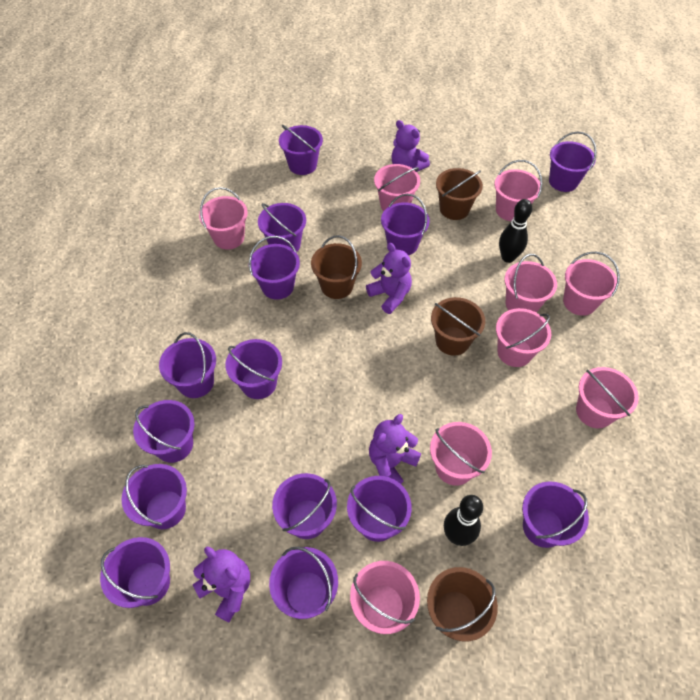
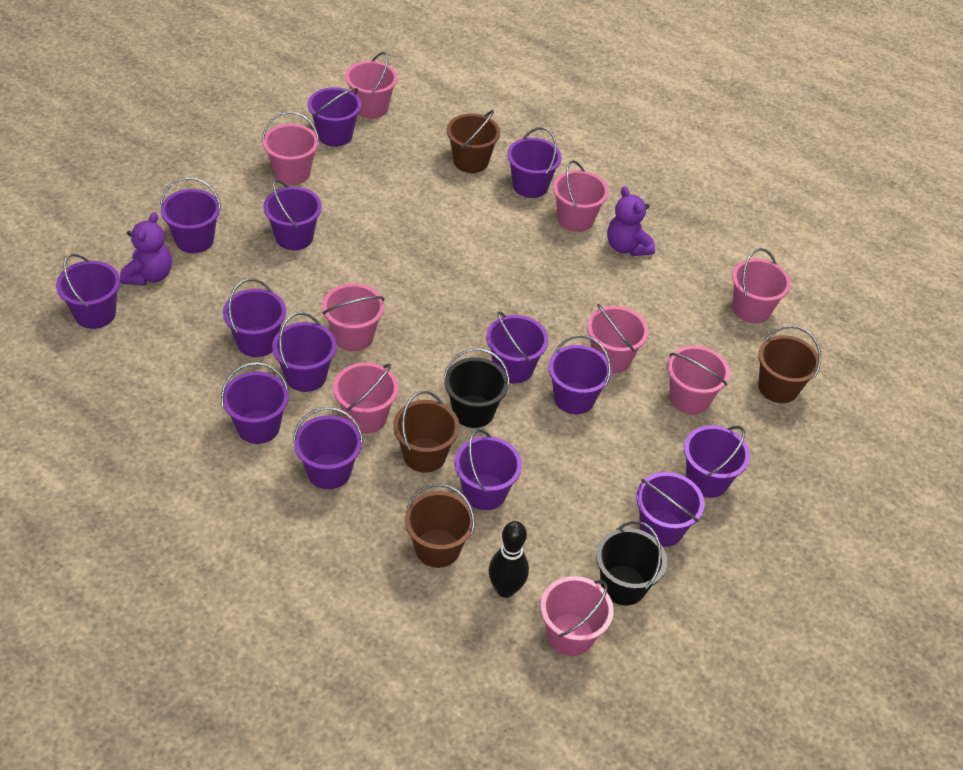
black bowling pin: 2 -> 1
black bucket: 0 -> 2
purple teddy bear: 4 -> 2

